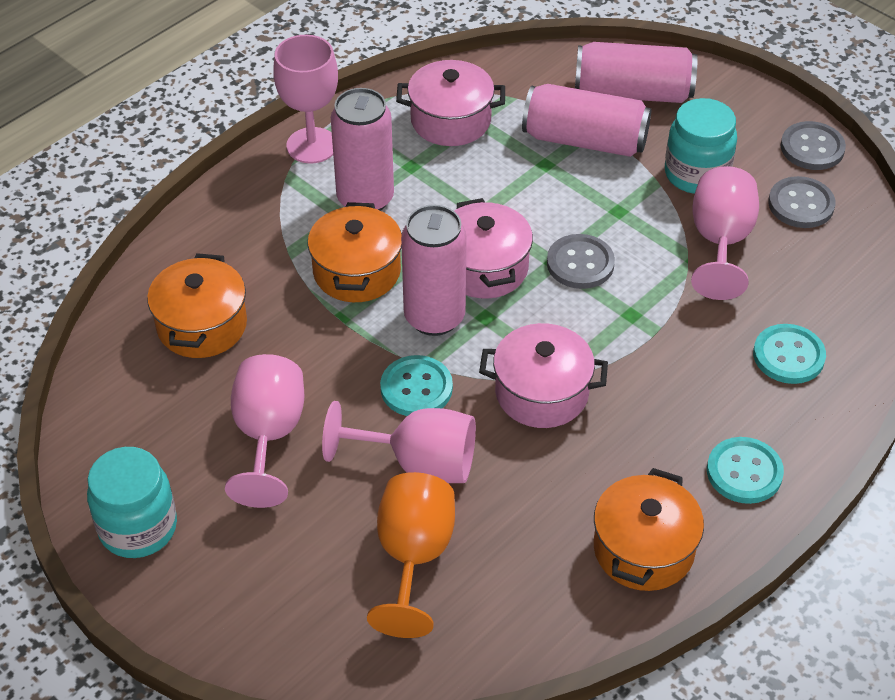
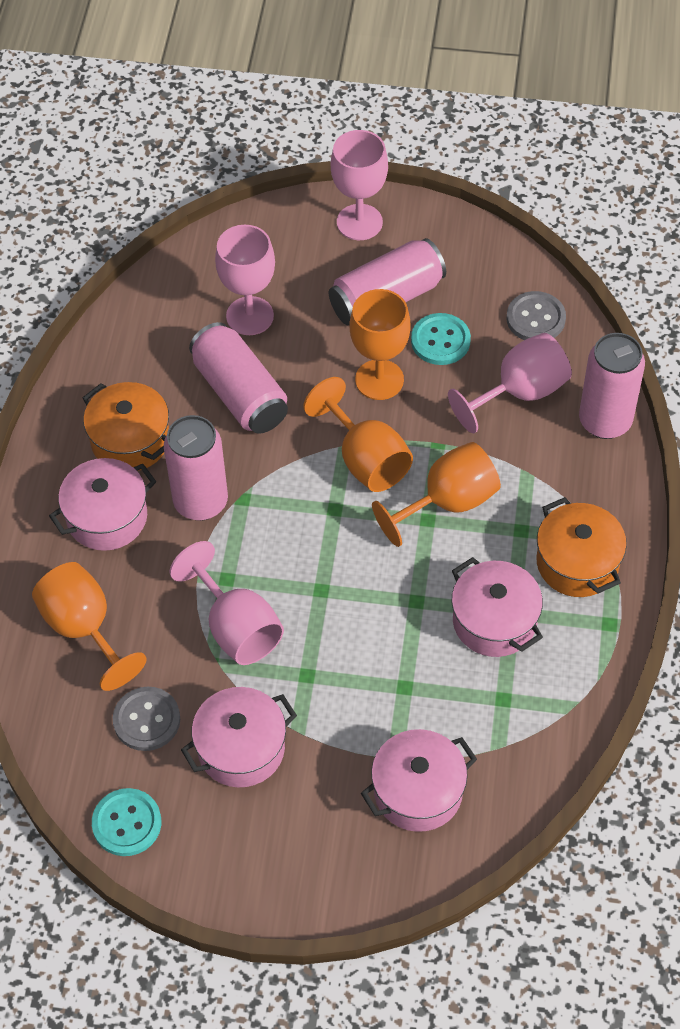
grey button: 3 -> 2
orange goblet: 1 -> 4
orange pot: 3 -> 2
pink pot: 3 -> 4
turquoise button: 3 -> 2
turquoise jar: 2 -> 0

